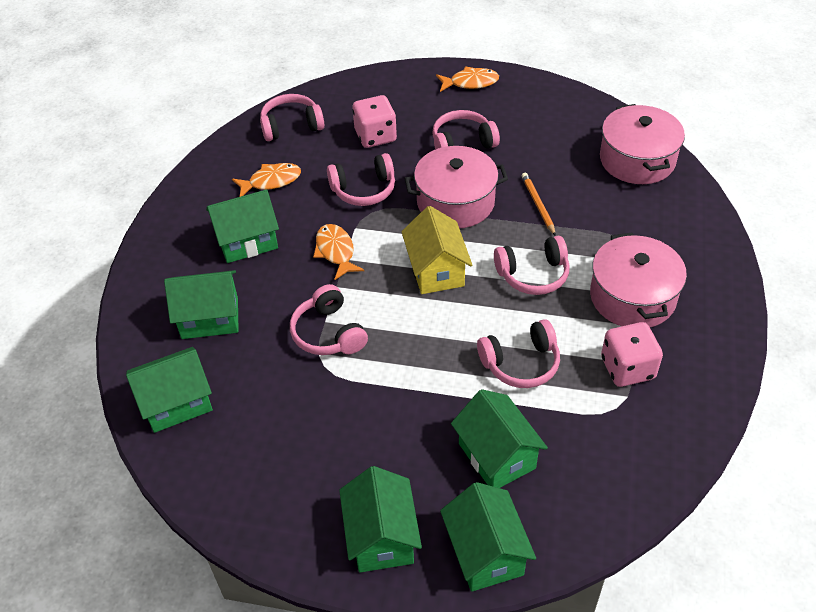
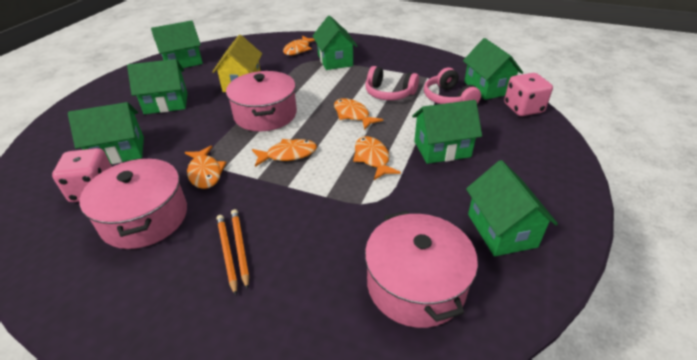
green house: 6 -> 7
orange fish: 3 -> 5
orange pencil: 1 -> 2
pink headphones: 6 -> 2

